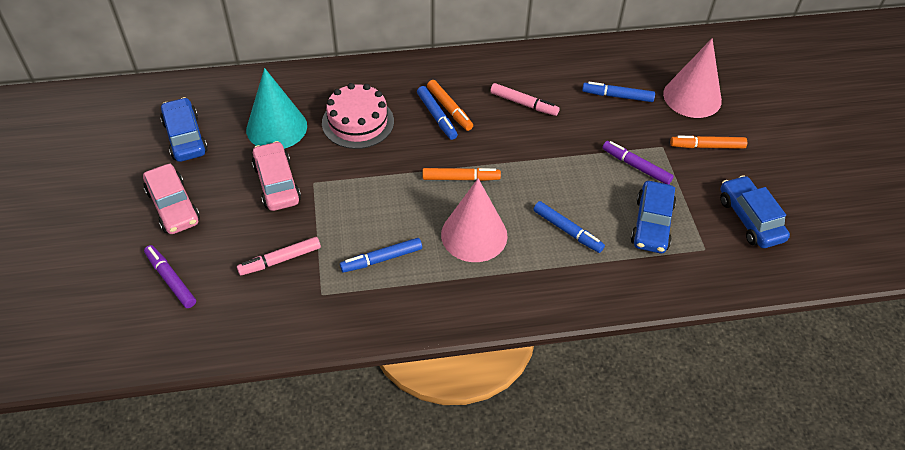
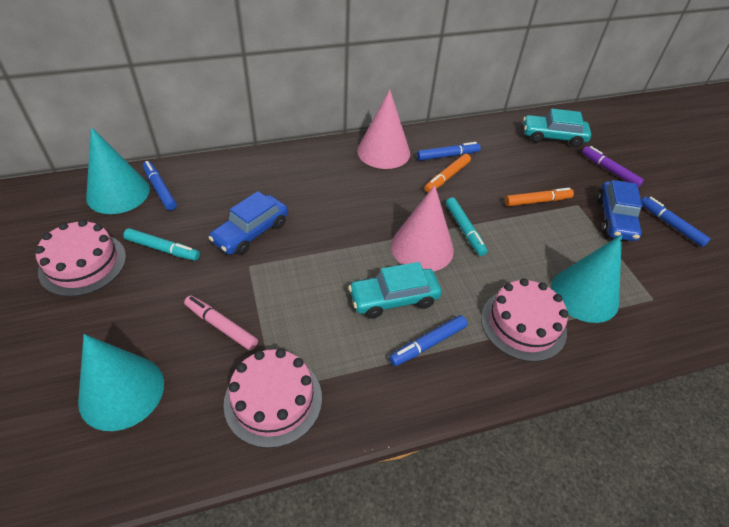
blue car: 3 -> 2
orange marker: 3 -> 2
pink cake: 1 -> 3
pink car: 2 -> 0
pink marker: 2 -> 1
purple marker: 2 -> 1
turquoise car: 0 -> 2
turquoise cone: 1 -> 3
turquoise marker: 0 -> 2

